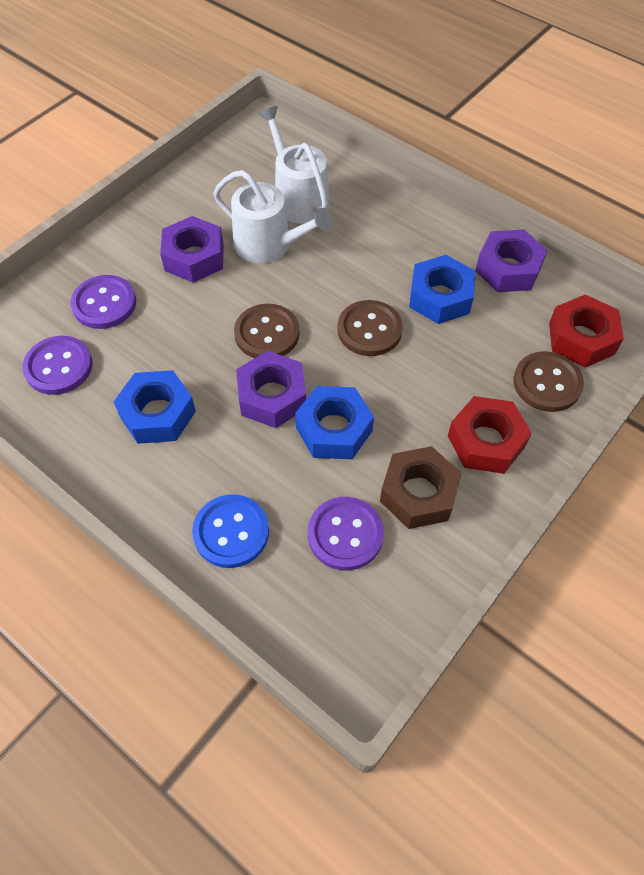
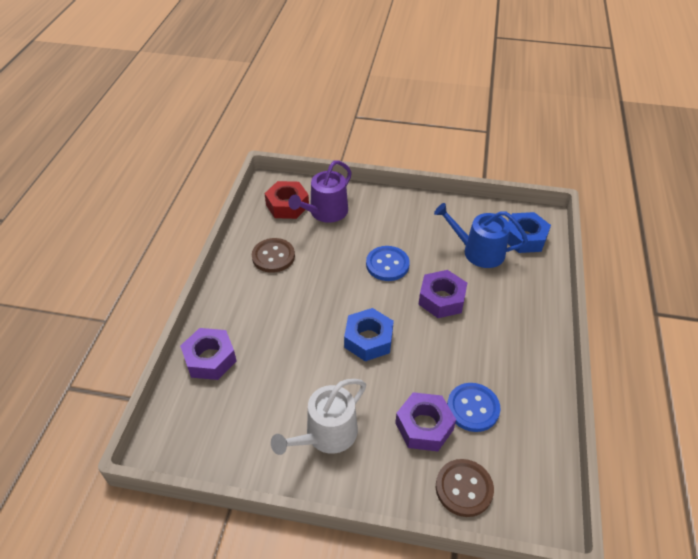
blue button: 1 -> 2
blue nut: 3 -> 2
blue watering can: 0 -> 1
brown button: 3 -> 2
brown nut: 1 -> 0
purple button: 3 -> 0
purple watering can: 0 -> 1
red nut: 2 -> 1
white watering can: 2 -> 1

